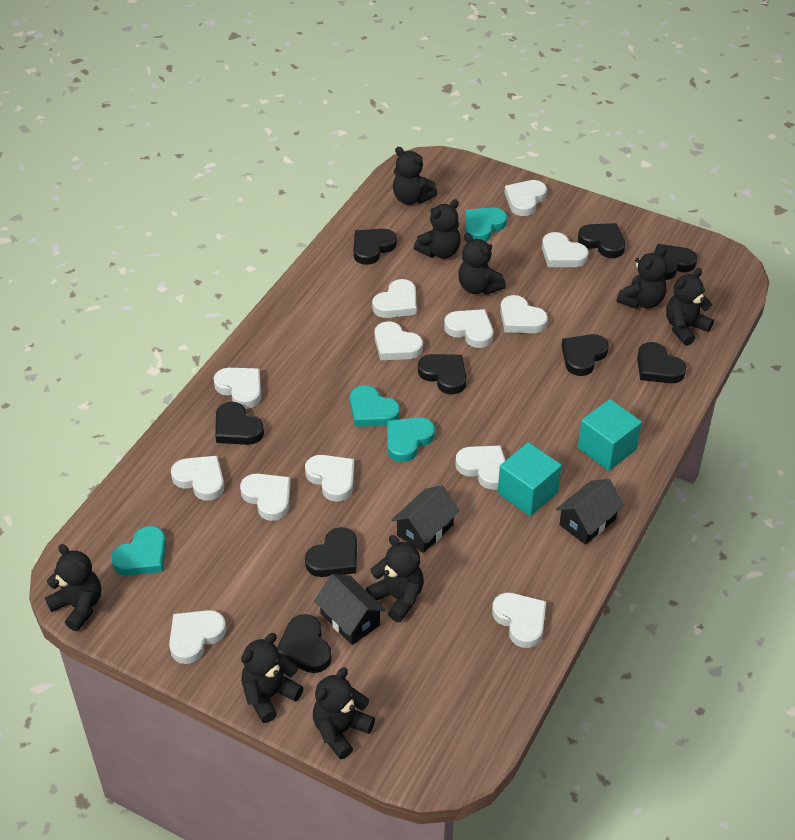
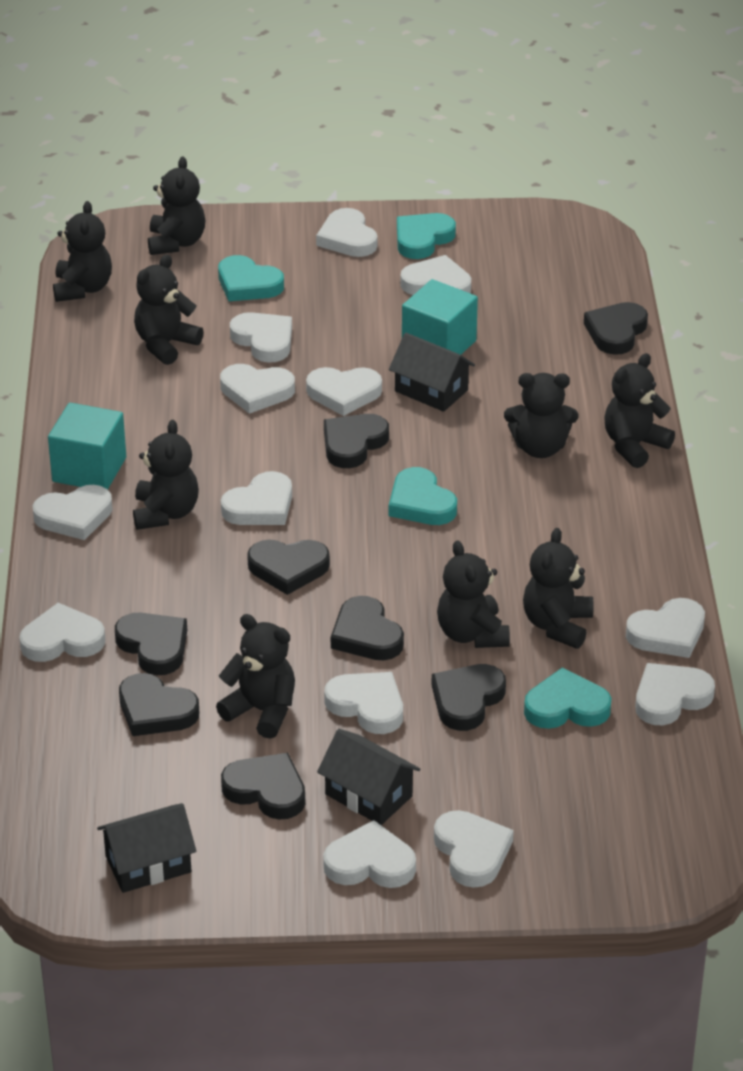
black heart: 9 -> 8

